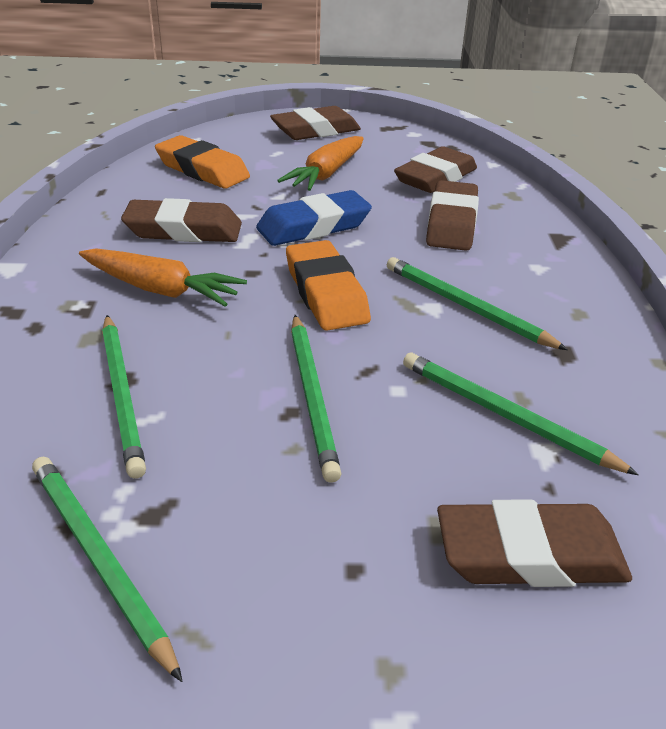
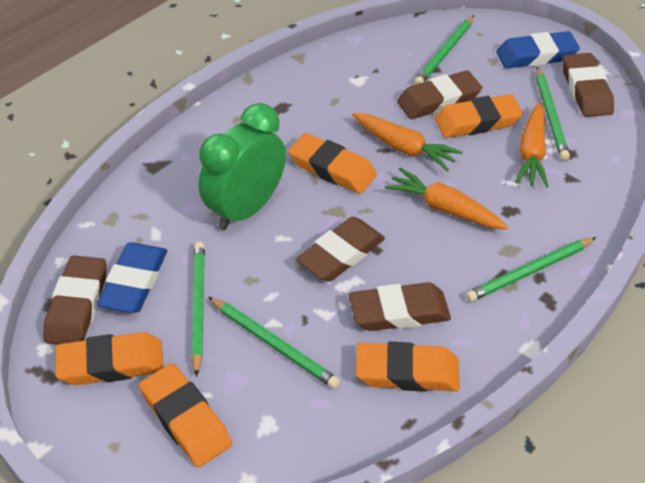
blue eraser: 1 -> 2
green clock: 0 -> 1
orange carrot: 2 -> 3
orange eraser: 2 -> 5

